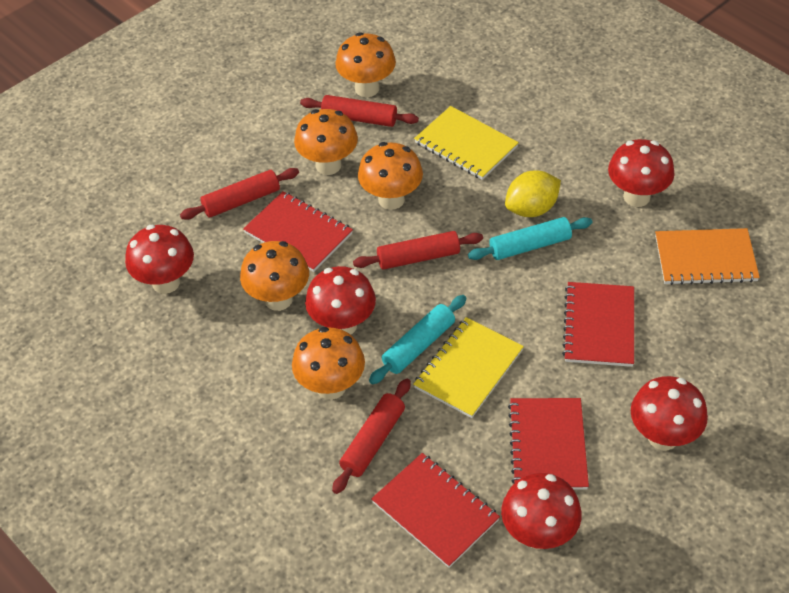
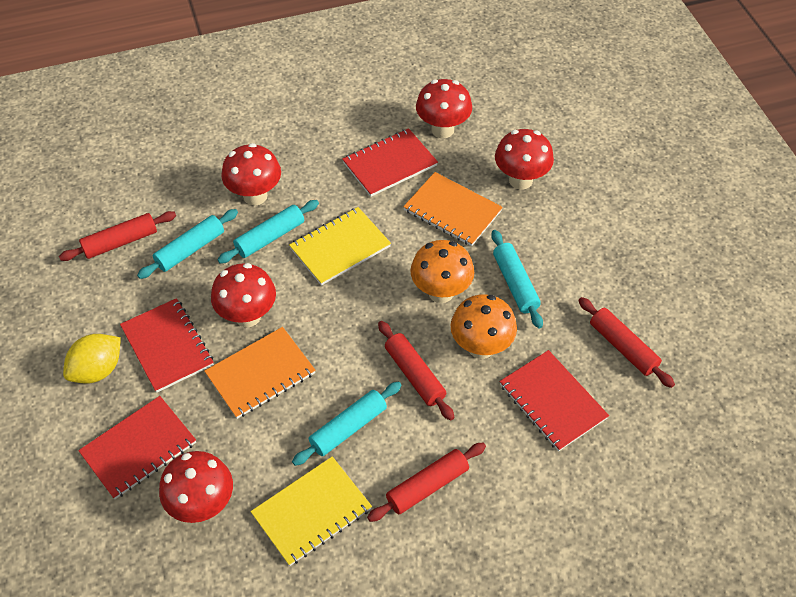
orange mushroom: 5 -> 2
orange notebook: 1 -> 2
turquoise rolling pin: 2 -> 4

